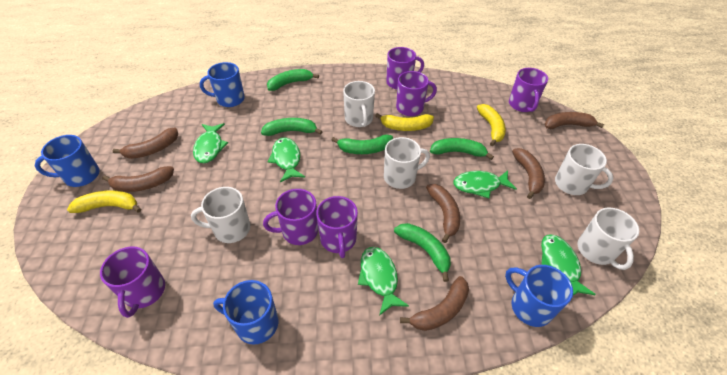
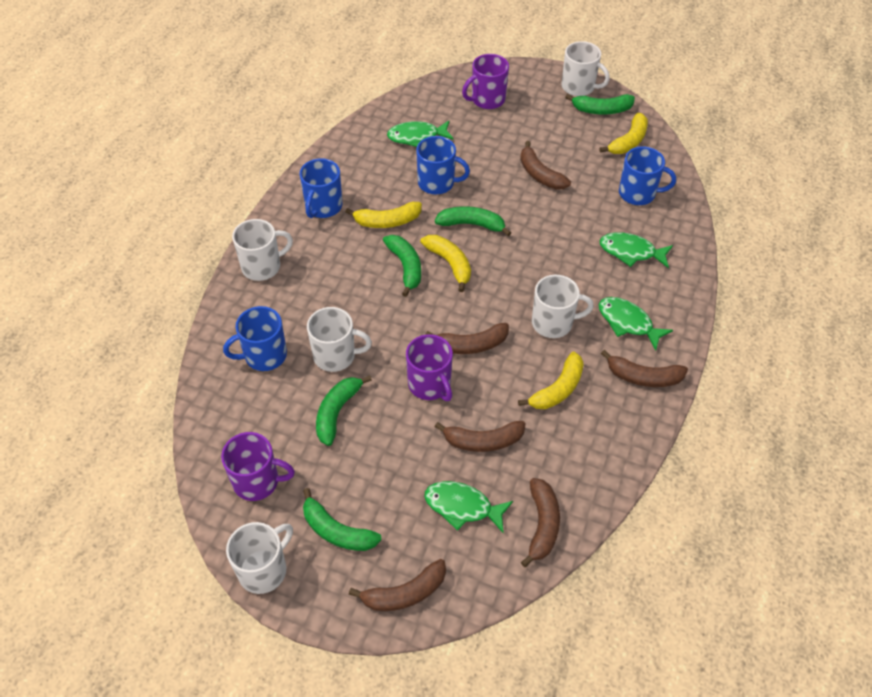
green fish: 5 -> 4
purple mug: 6 -> 3
yellow banana: 3 -> 4

